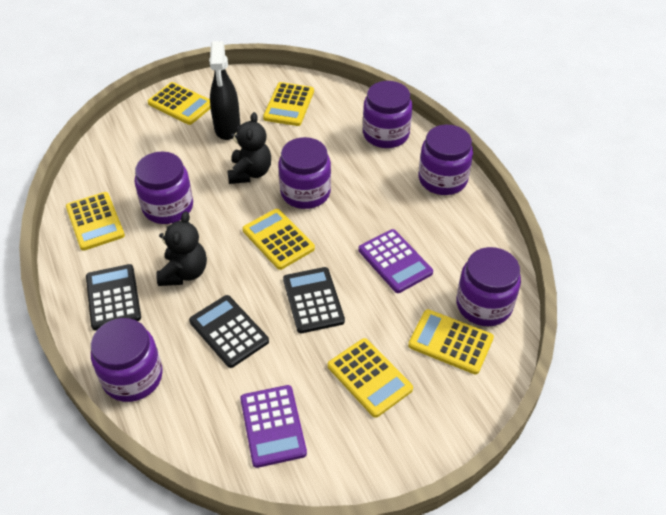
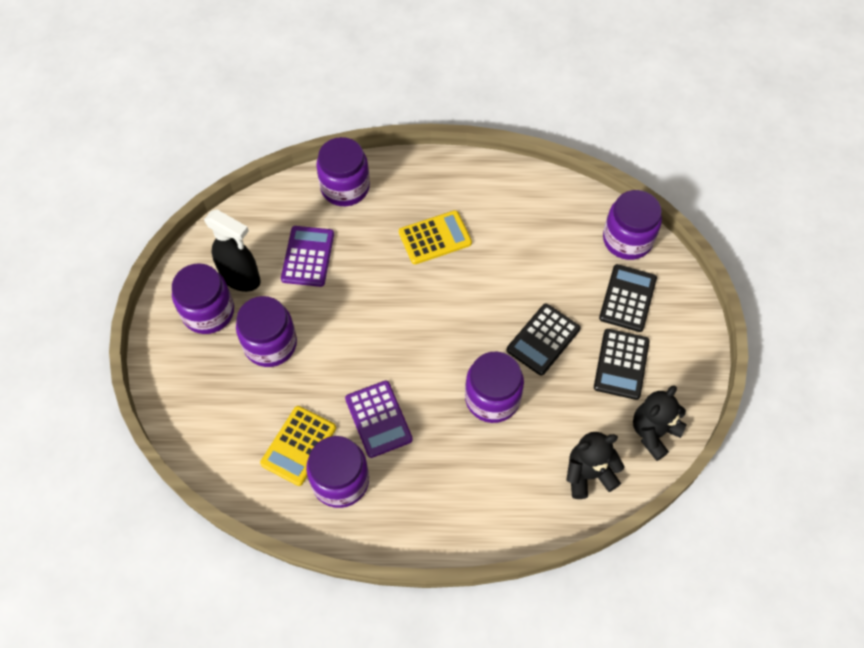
yellow calculator: 6 -> 2

